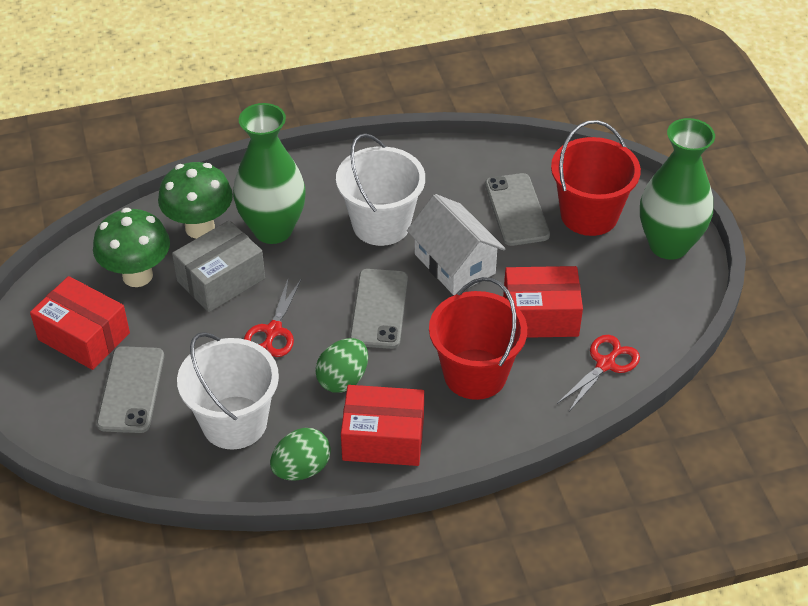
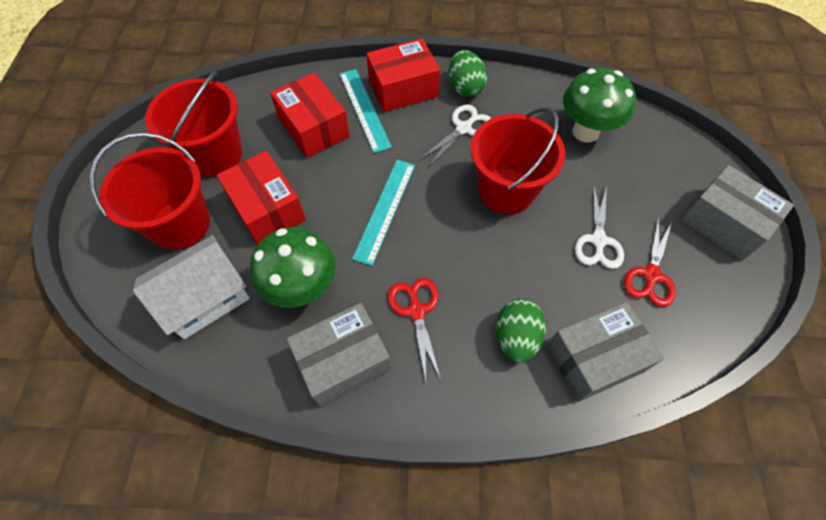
green vase: 2 -> 0
grey box: 1 -> 3
grey phone: 3 -> 0
red bucket: 2 -> 3
turquoise ruler: 0 -> 2
white bucket: 2 -> 0
white scissors: 0 -> 2

